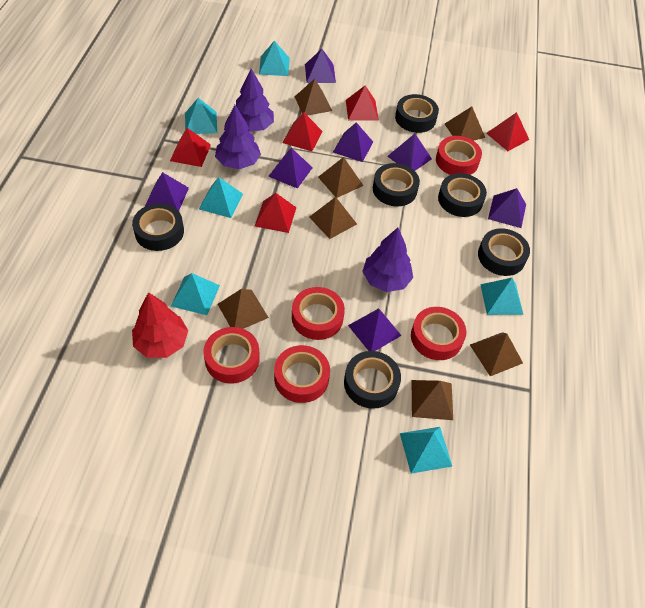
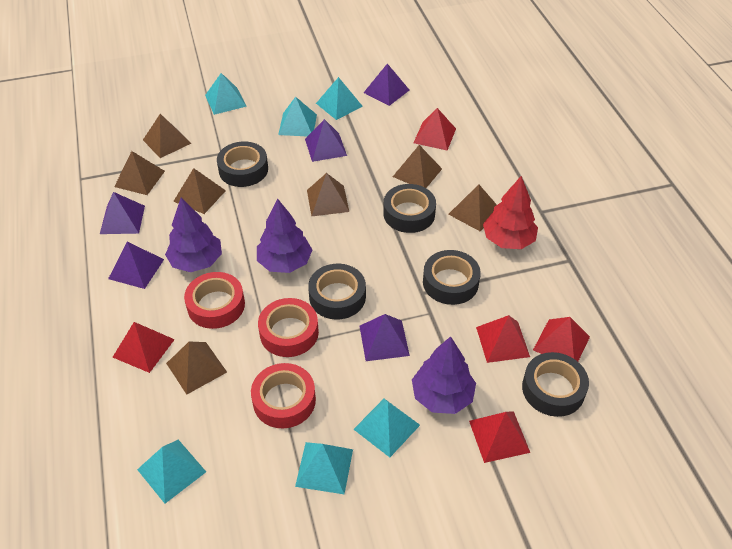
black tape: 6 -> 5
purple pyramid: 7 -> 5
red tape: 5 -> 3

